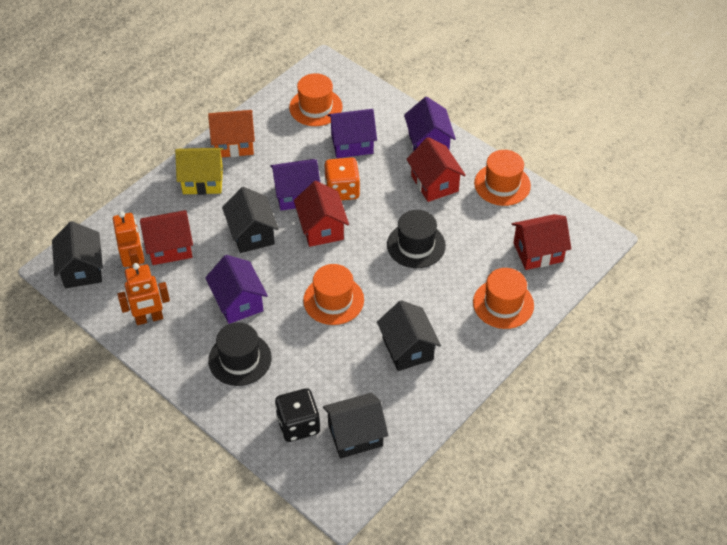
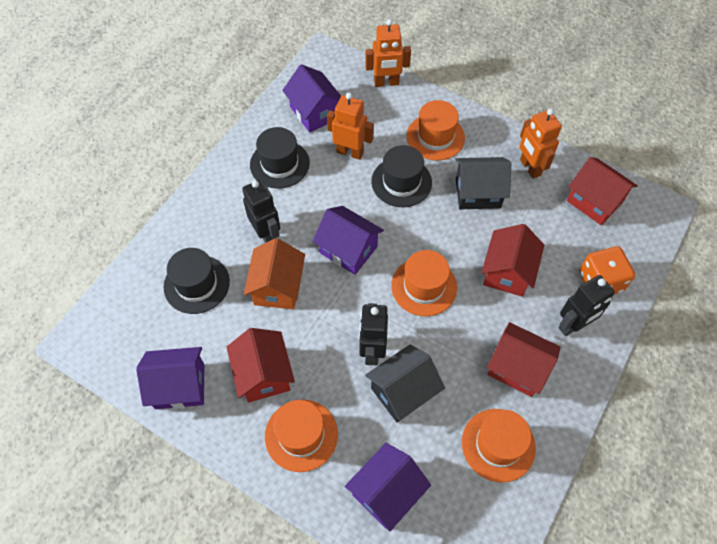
black dice: 1 -> 0
black hat: 2 -> 3
black house: 4 -> 2
black robot: 0 -> 3
orange robot: 2 -> 3
yellow house: 1 -> 0

